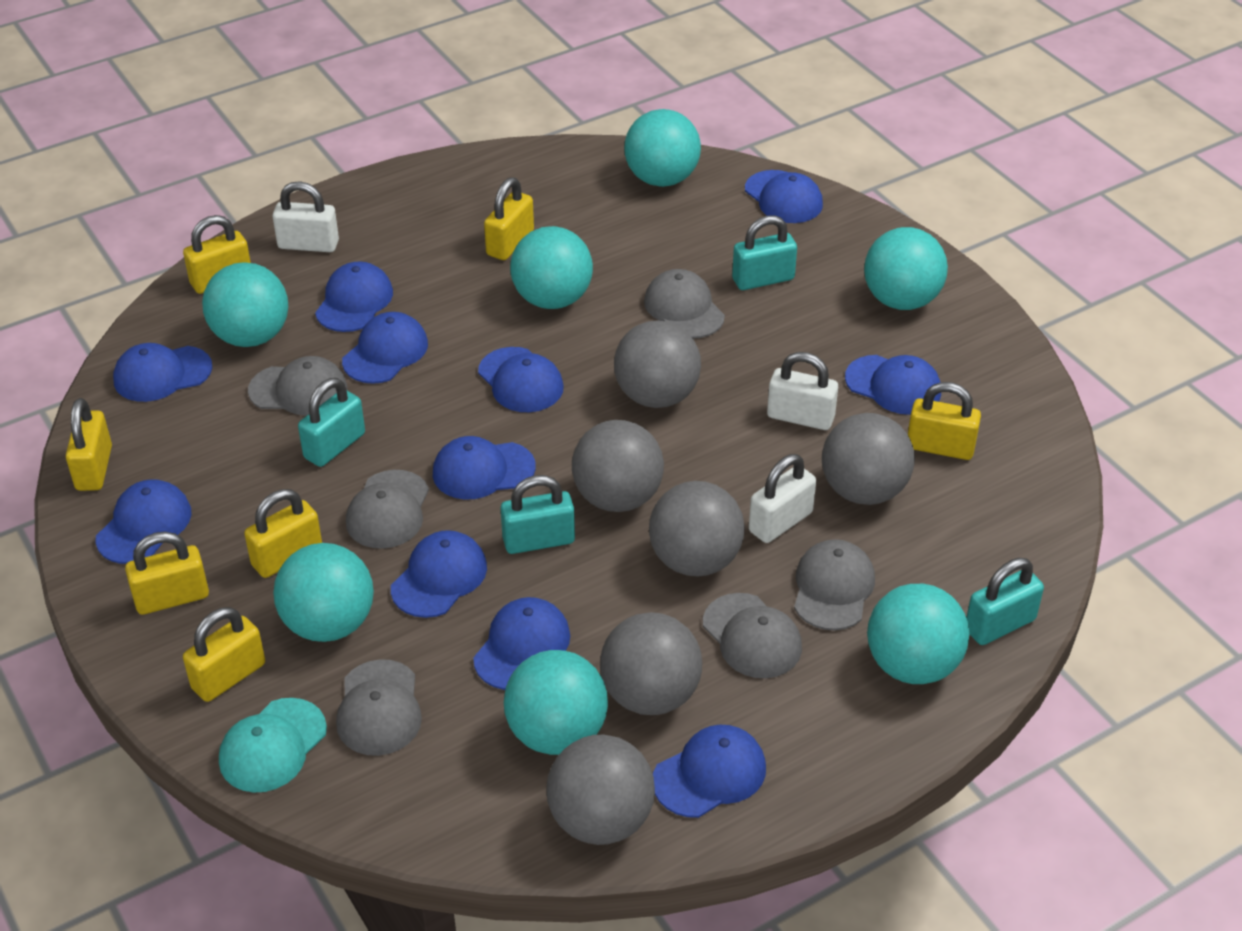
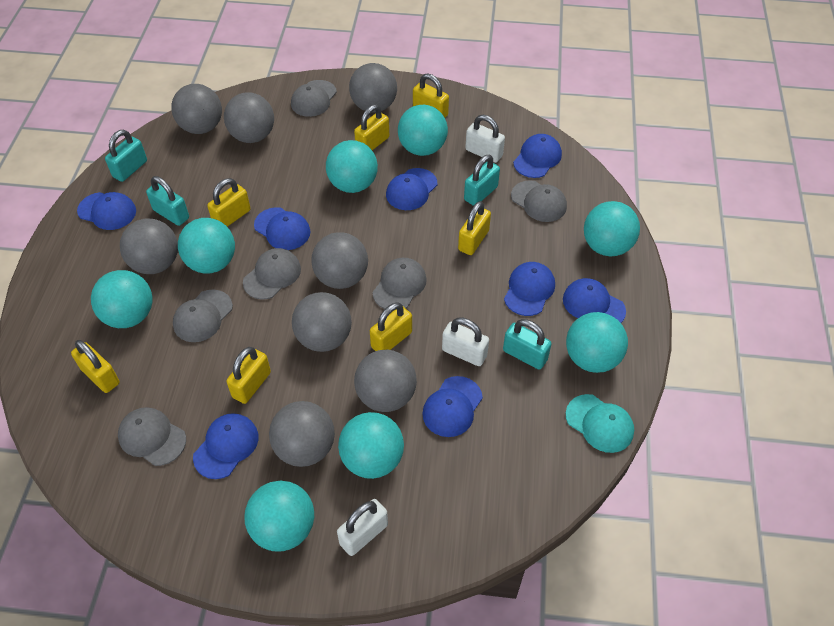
blue cap: 11 -> 8
grey ball: 6 -> 8
turquoise ball: 7 -> 8

